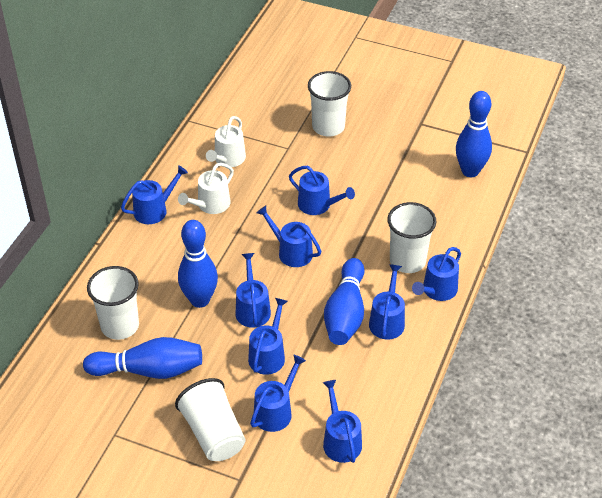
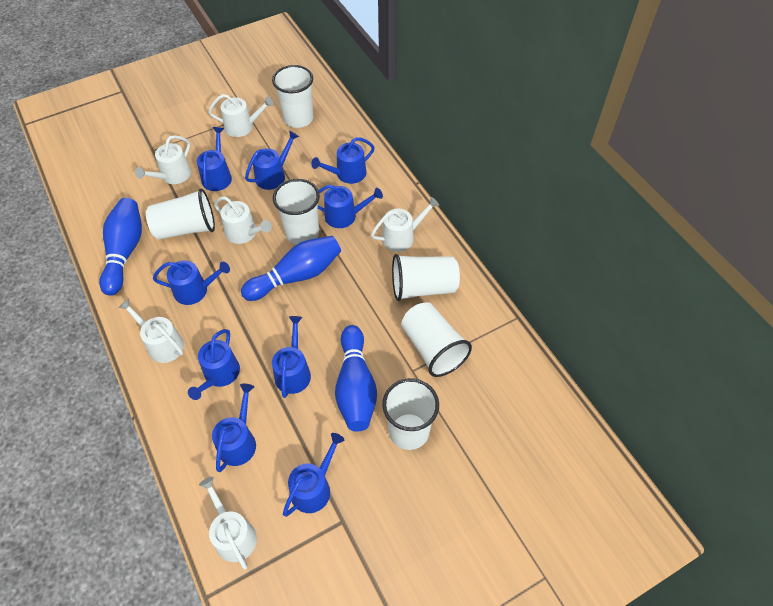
blue bowling pin: 4 -> 3
white cup: 4 -> 6
white watering can: 2 -> 6

